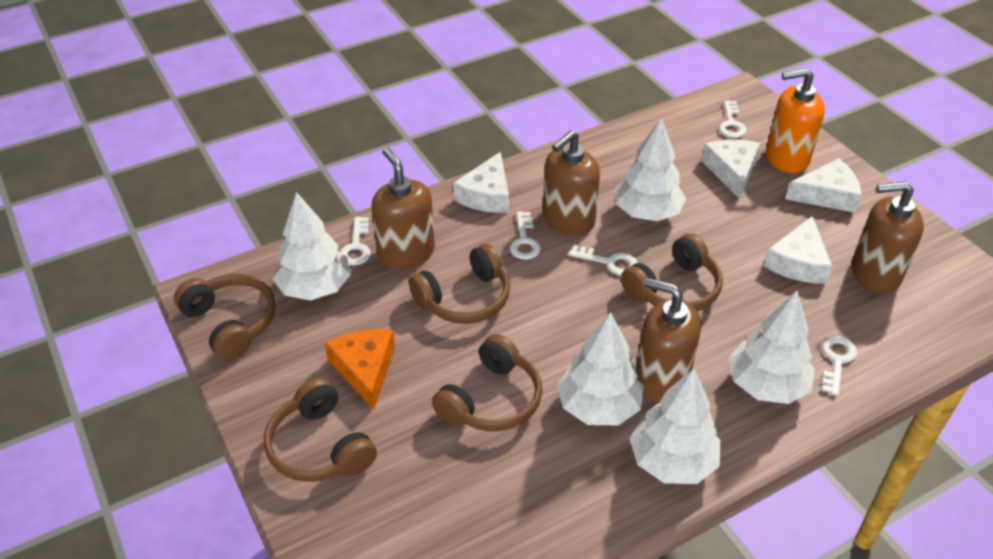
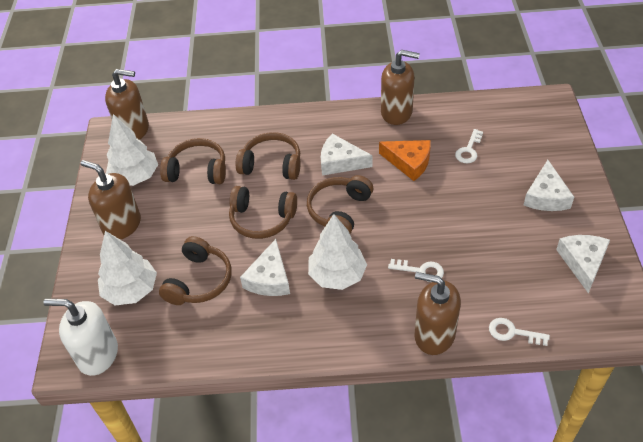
orange soap dispenser: 1 -> 0
white key: 5 -> 3
white soap dispenser: 0 -> 1
white tree: 5 -> 3

